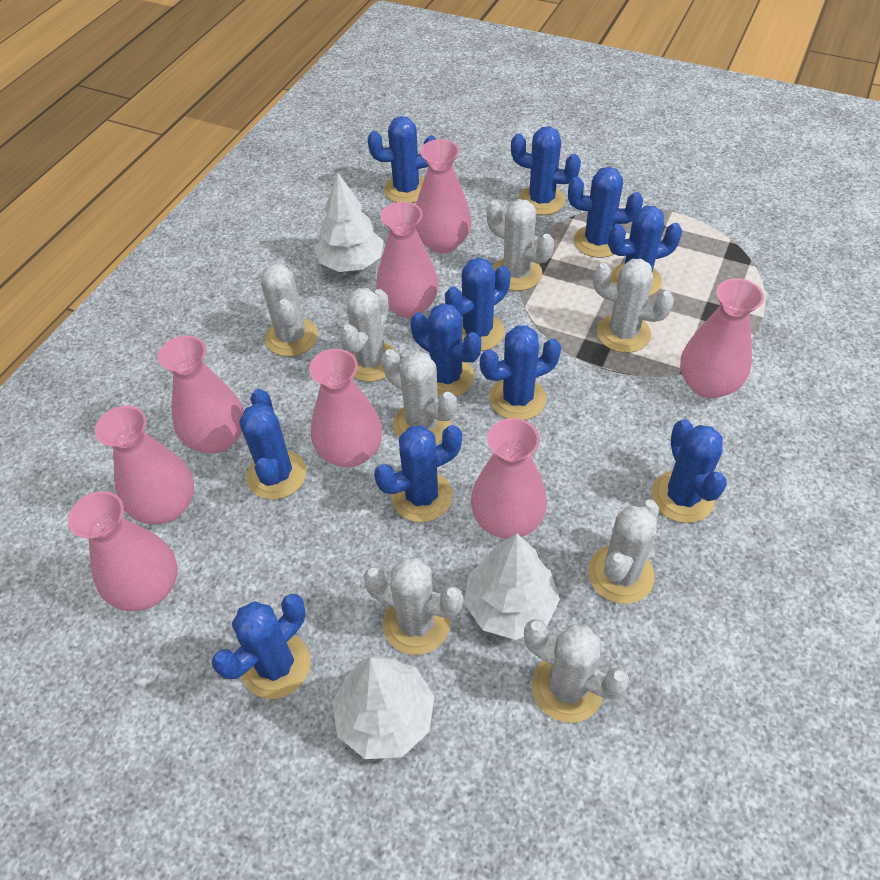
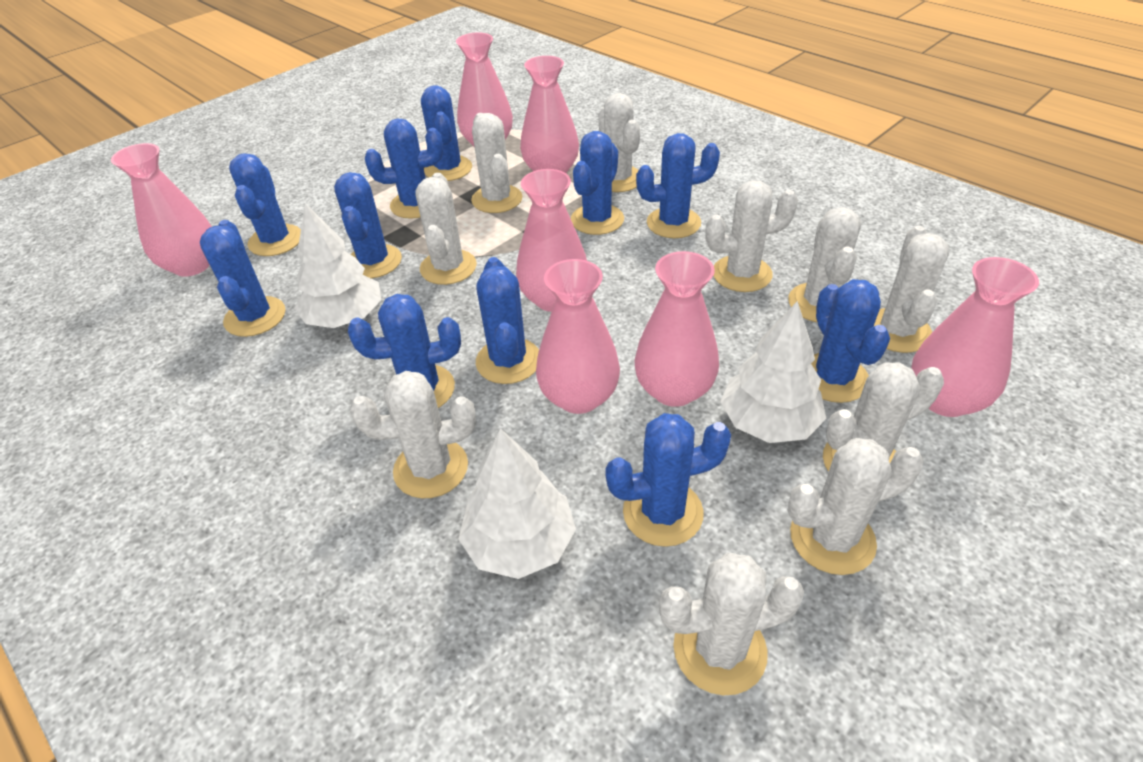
pink vase: 8 -> 7
white cactus: 8 -> 10

